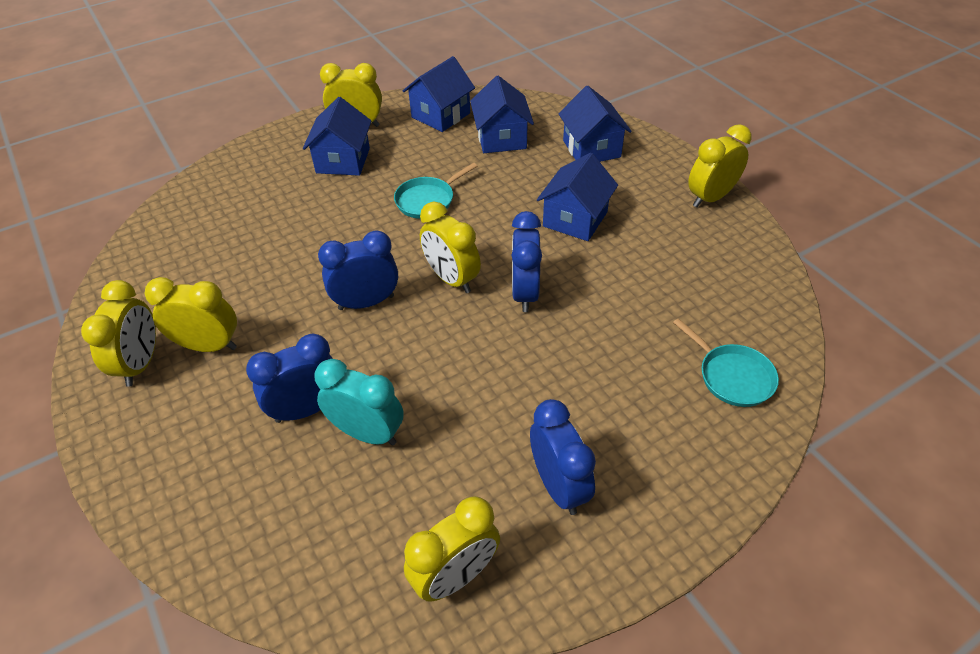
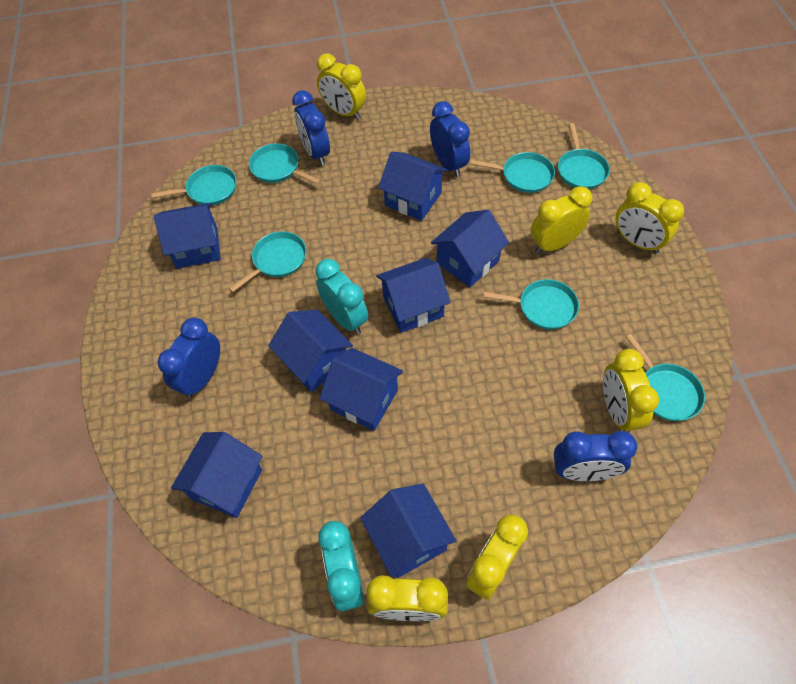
blue house: 5 -> 8
turquoise clock: 1 -> 2
turquoise pan: 2 -> 7

